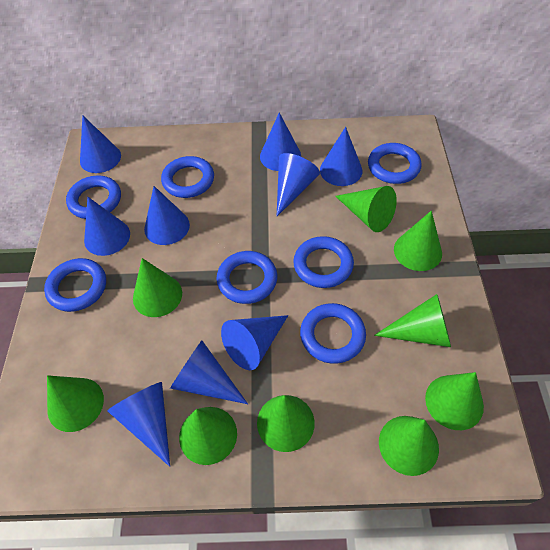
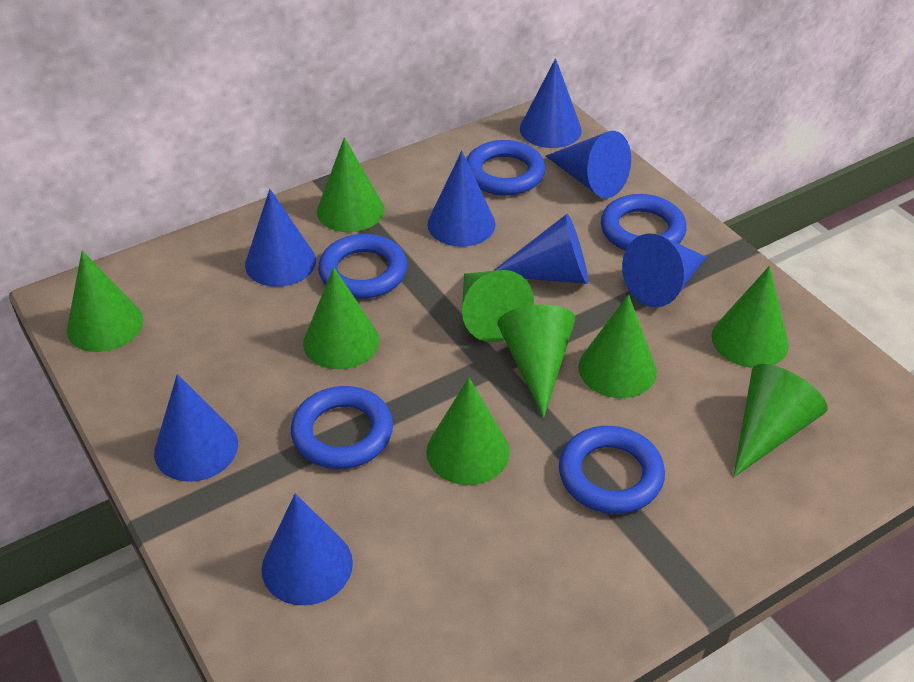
blue cone: 9 -> 8
blue ring: 7 -> 5

